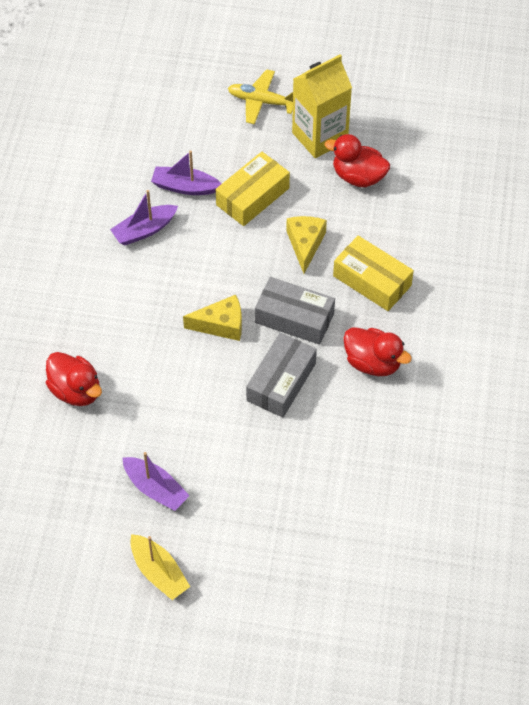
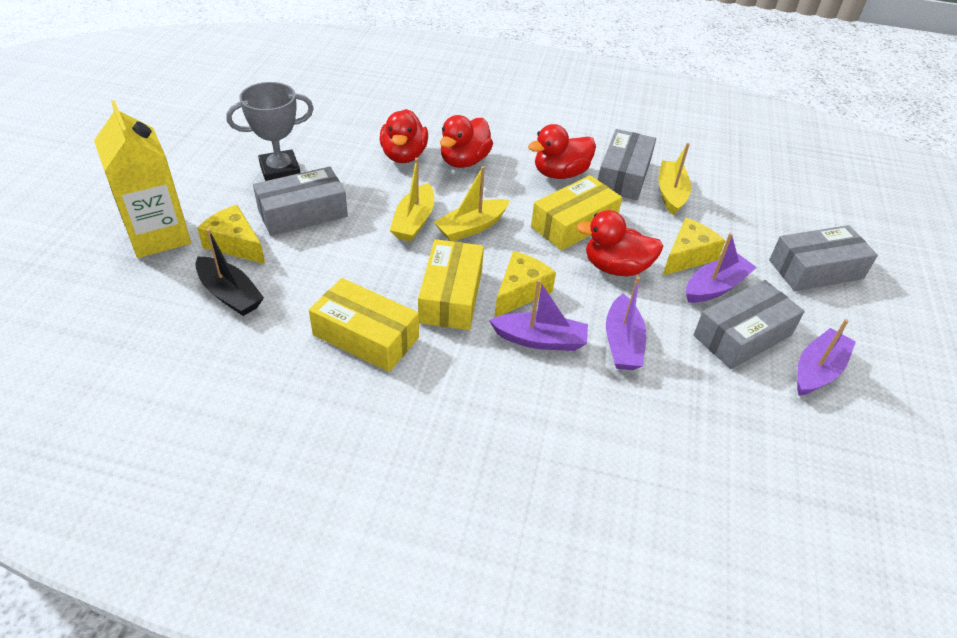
black boat: 0 -> 1
grey box: 2 -> 4
grey trophy: 0 -> 1
purple boat: 3 -> 4
red duck: 3 -> 4
yellow boat: 1 -> 3
yellow box: 2 -> 3
yellow cheese: 2 -> 3
yellow plane: 1 -> 0

